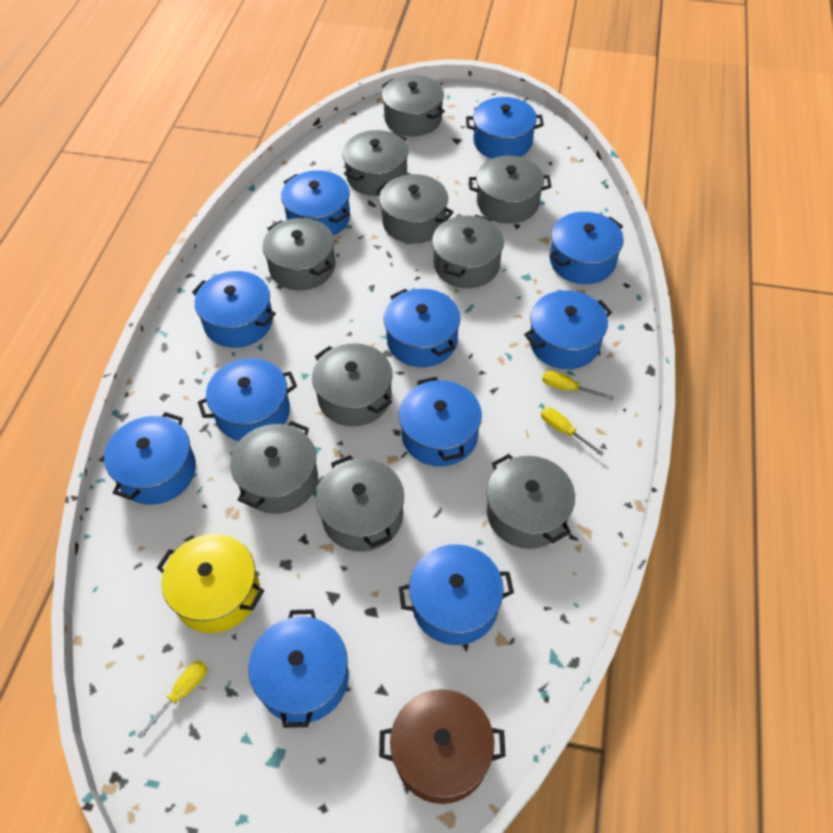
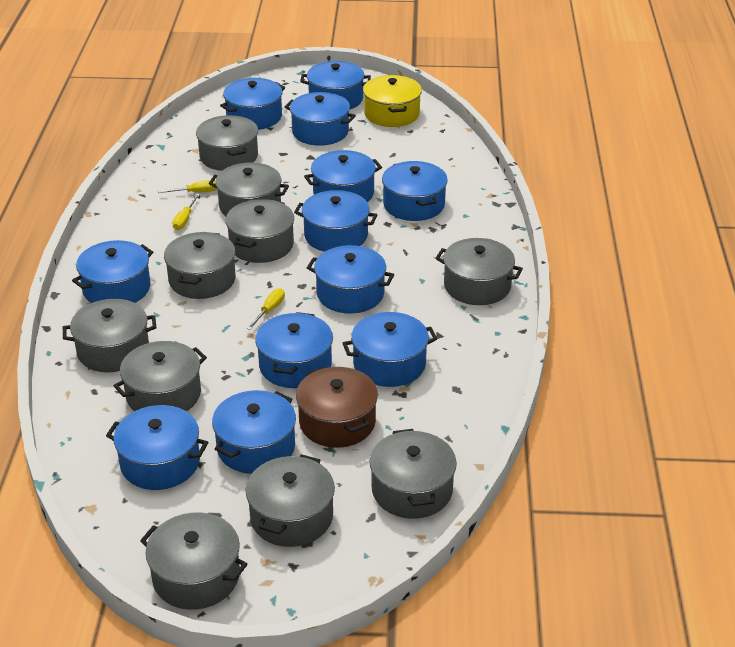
blue pot: 11 -> 12

